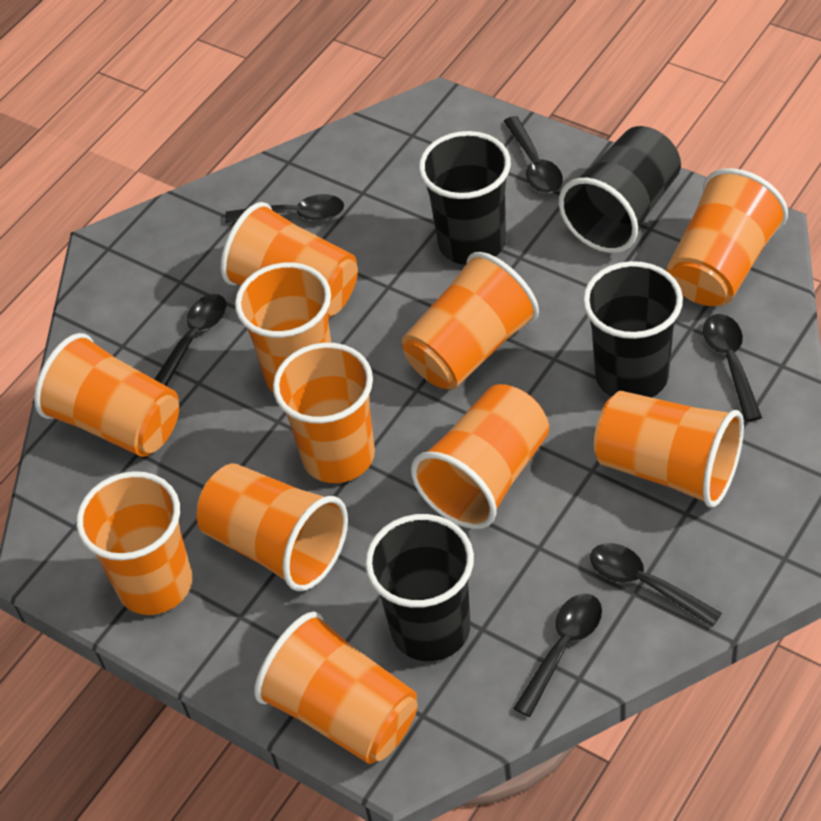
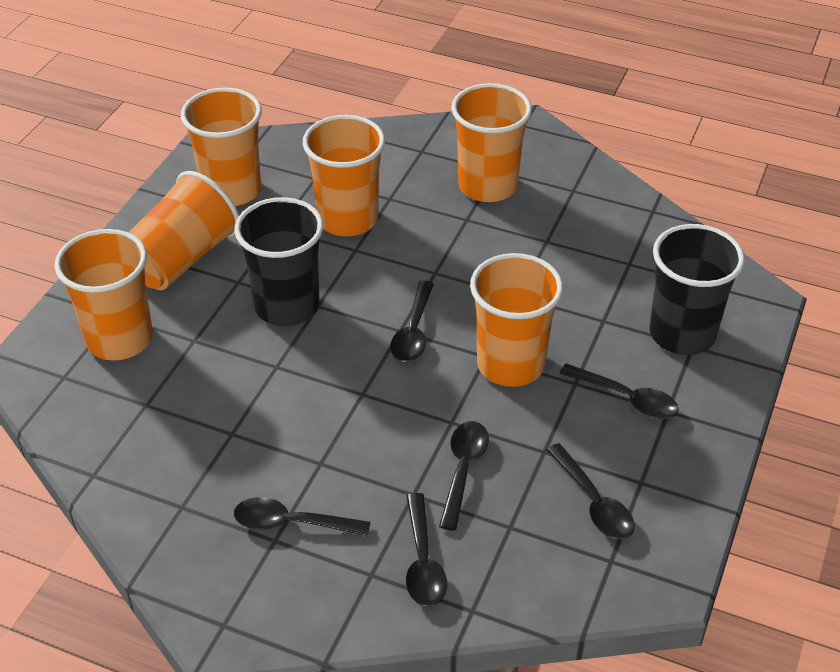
black cup: 4 -> 2
orange cup: 11 -> 6

